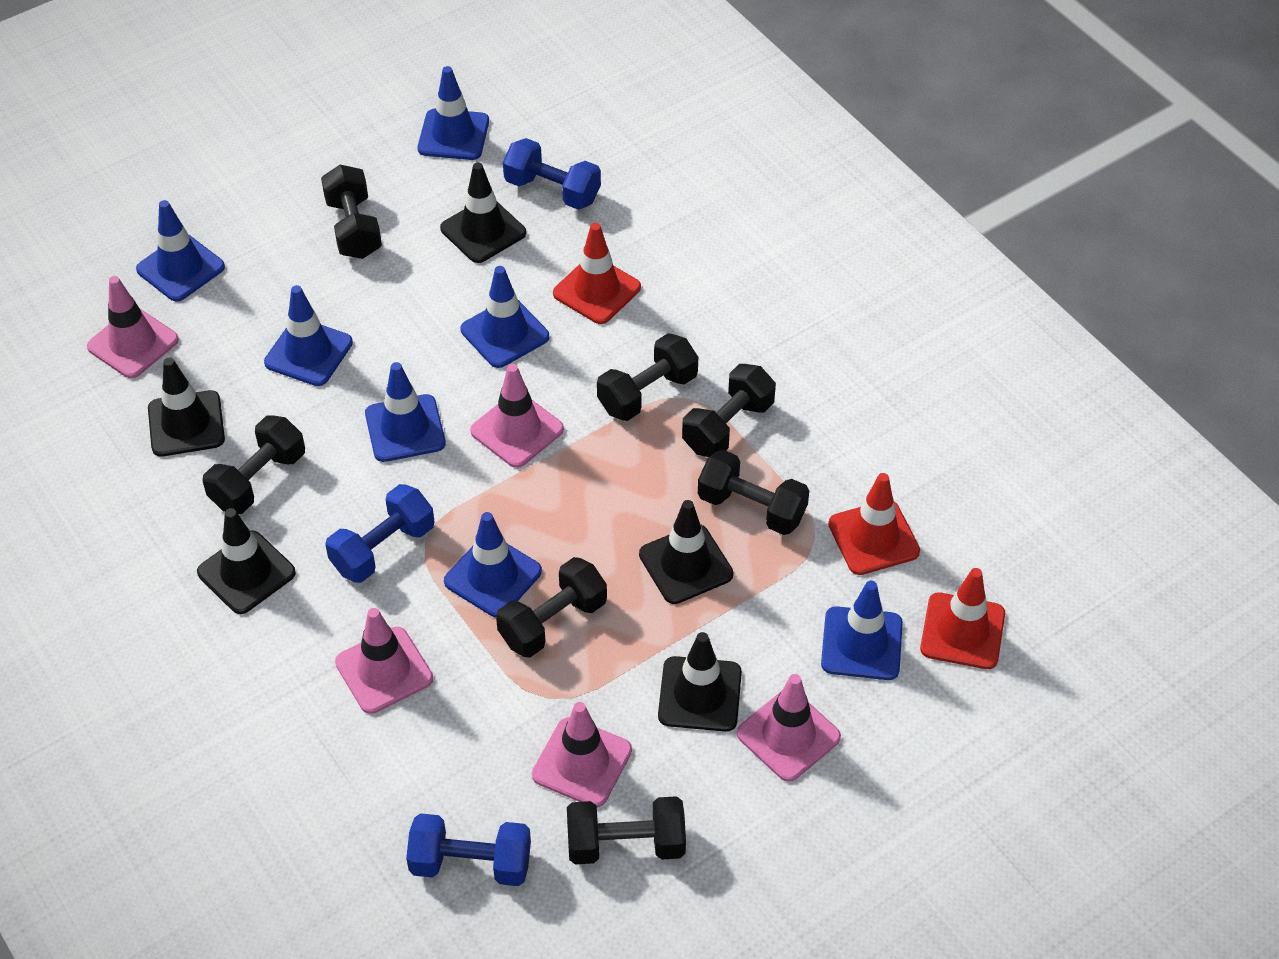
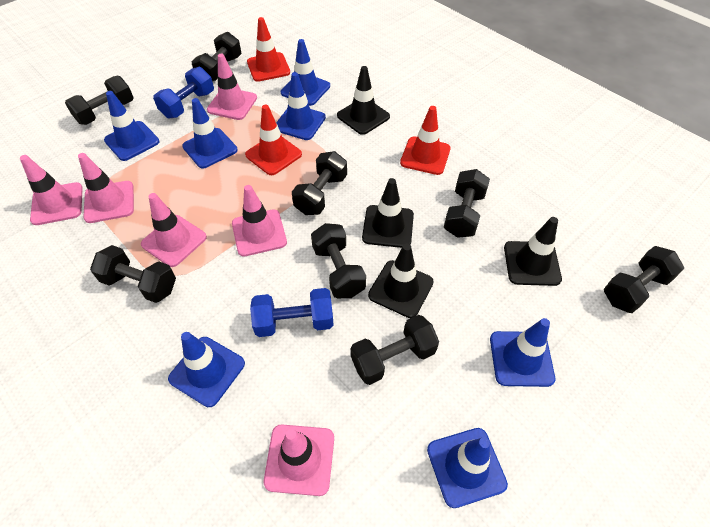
black dumbbell: 7 -> 8
black traffic cone: 5 -> 4
blue dumbbell: 3 -> 2
pink traffic cone: 5 -> 6

